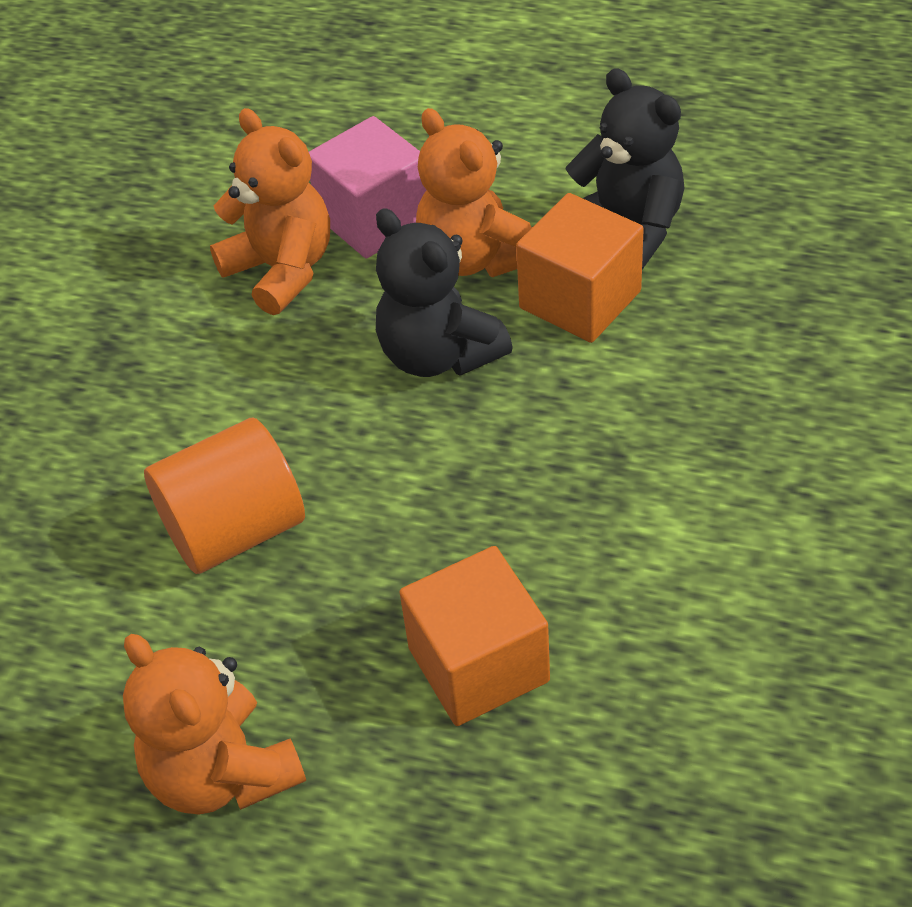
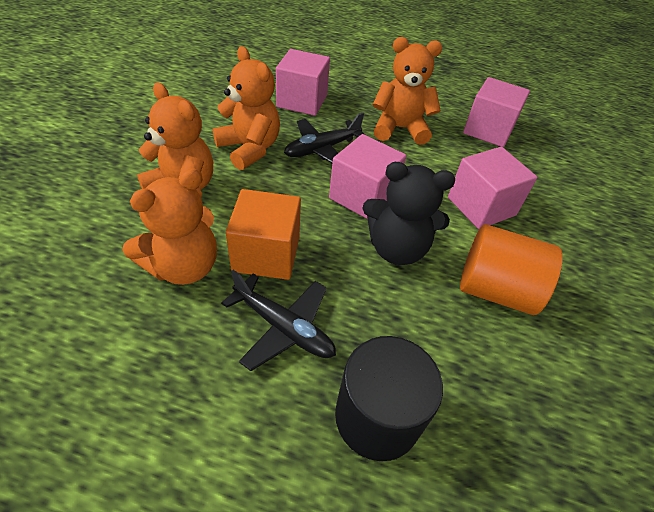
black cylinder: 0 -> 1
black plane: 0 -> 2
black teddy bear: 2 -> 1
orange cube: 2 -> 1
orange teddy bear: 3 -> 4
pink cube: 1 -> 4

